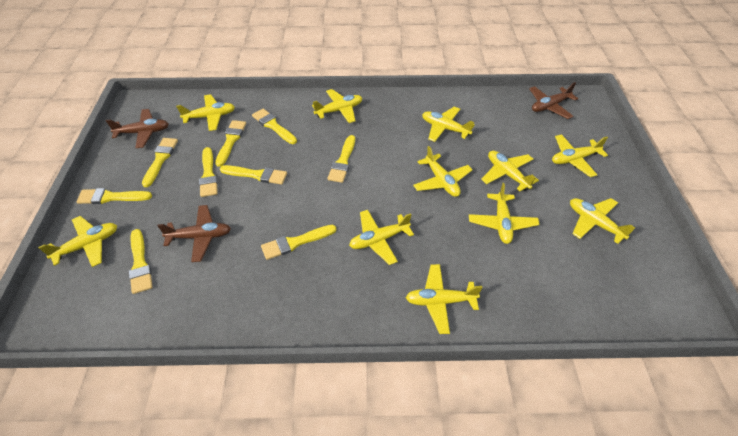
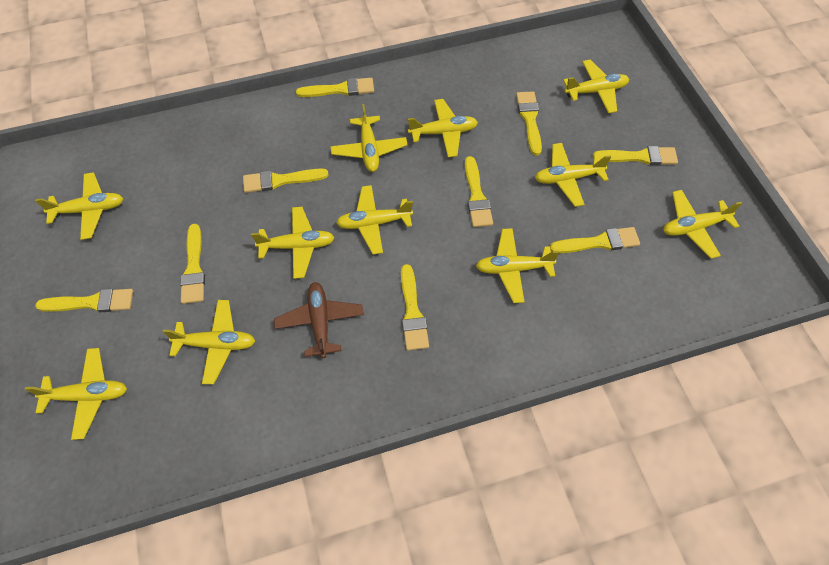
brown plane: 3 -> 1

